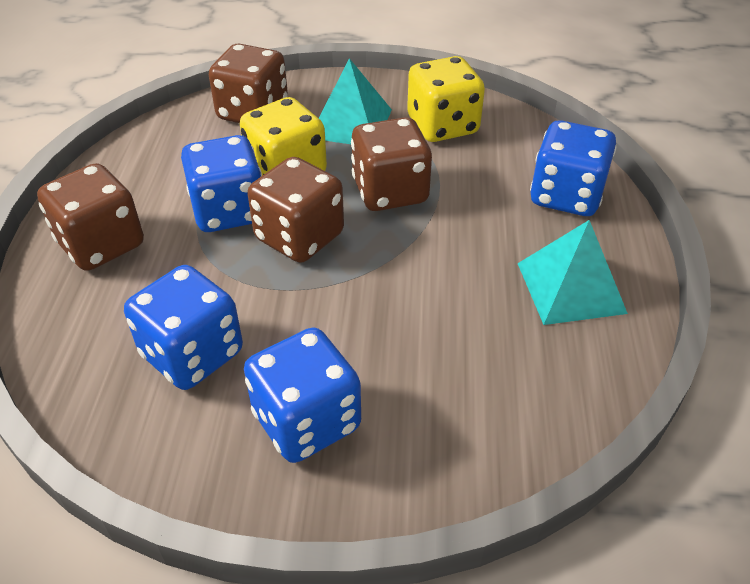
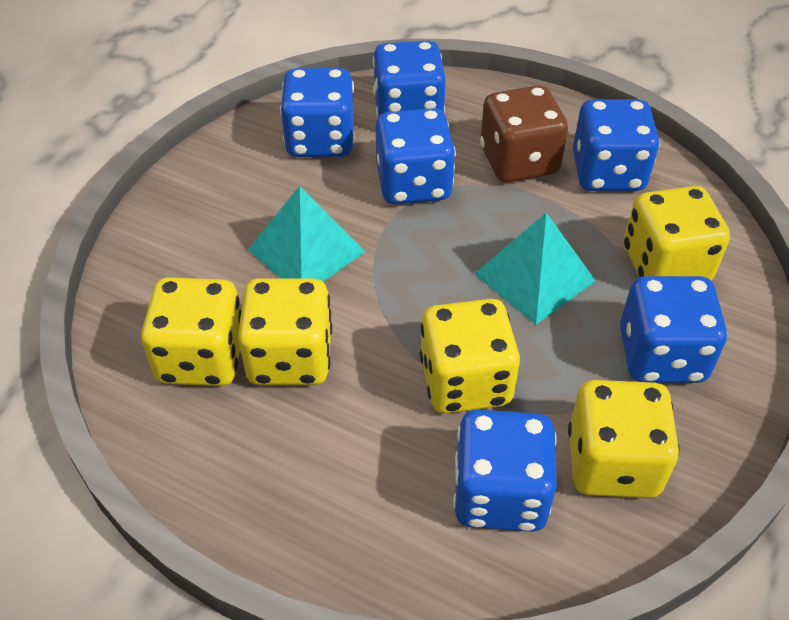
blue dice: 4 -> 6
brown dice: 4 -> 1
yellow dice: 2 -> 5

